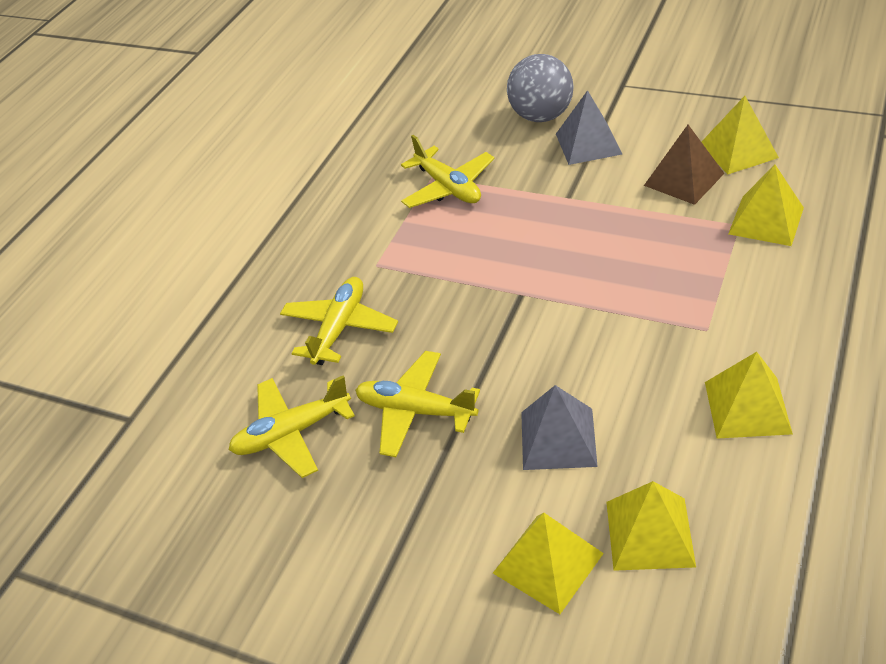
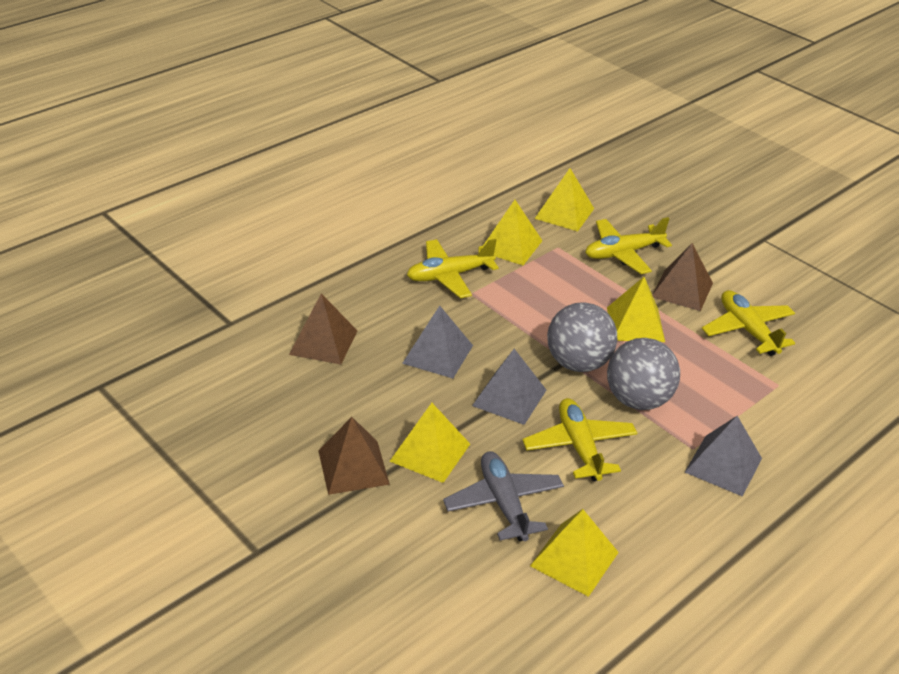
brown pyramid: 1 -> 3
grey ball: 1 -> 2
grey plane: 0 -> 1
grey pyramid: 2 -> 3

